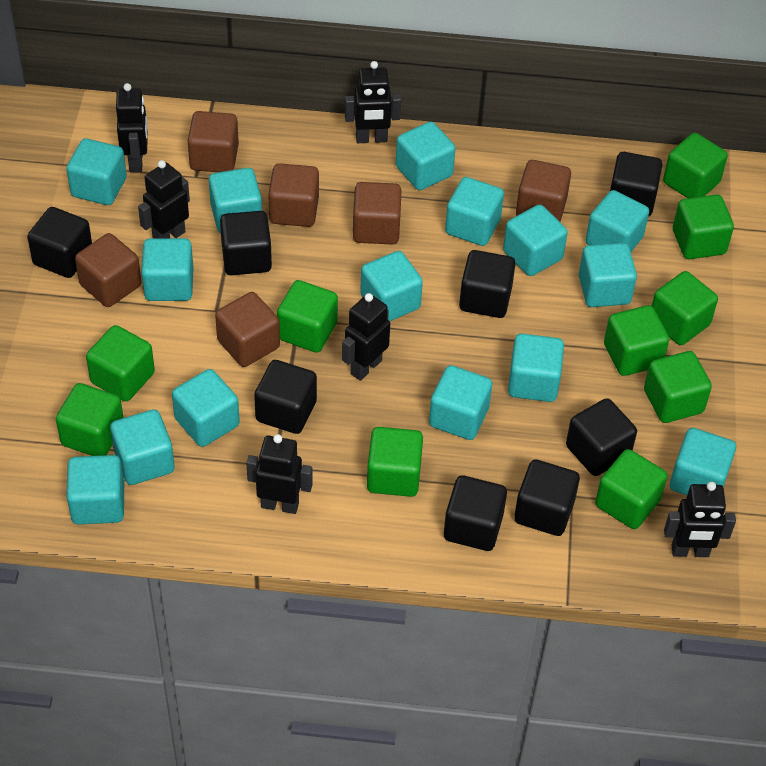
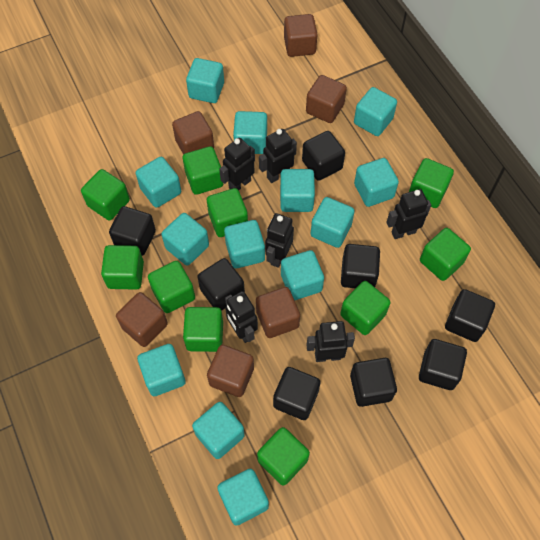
turquoise cube: 15 -> 13

